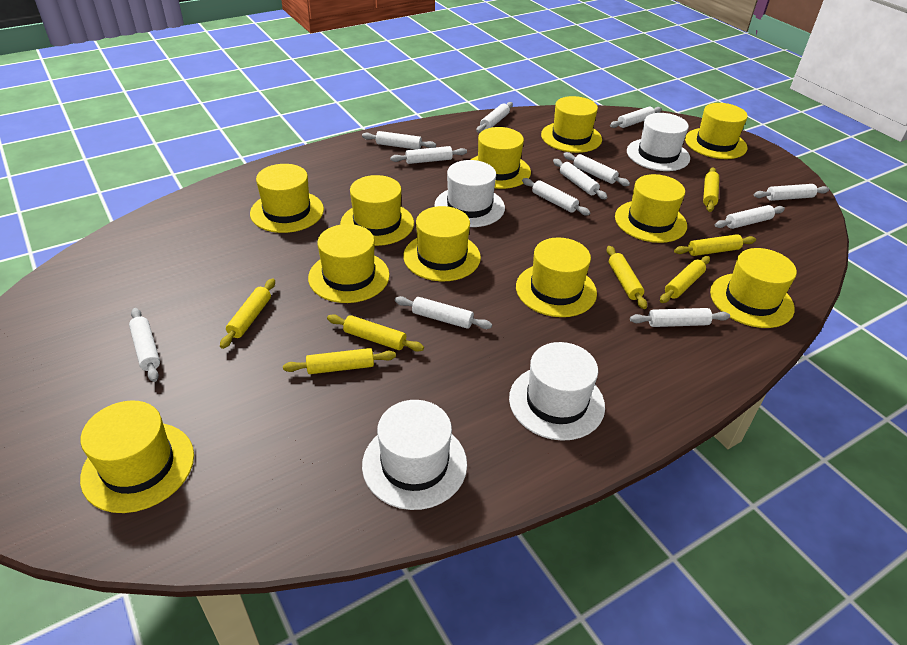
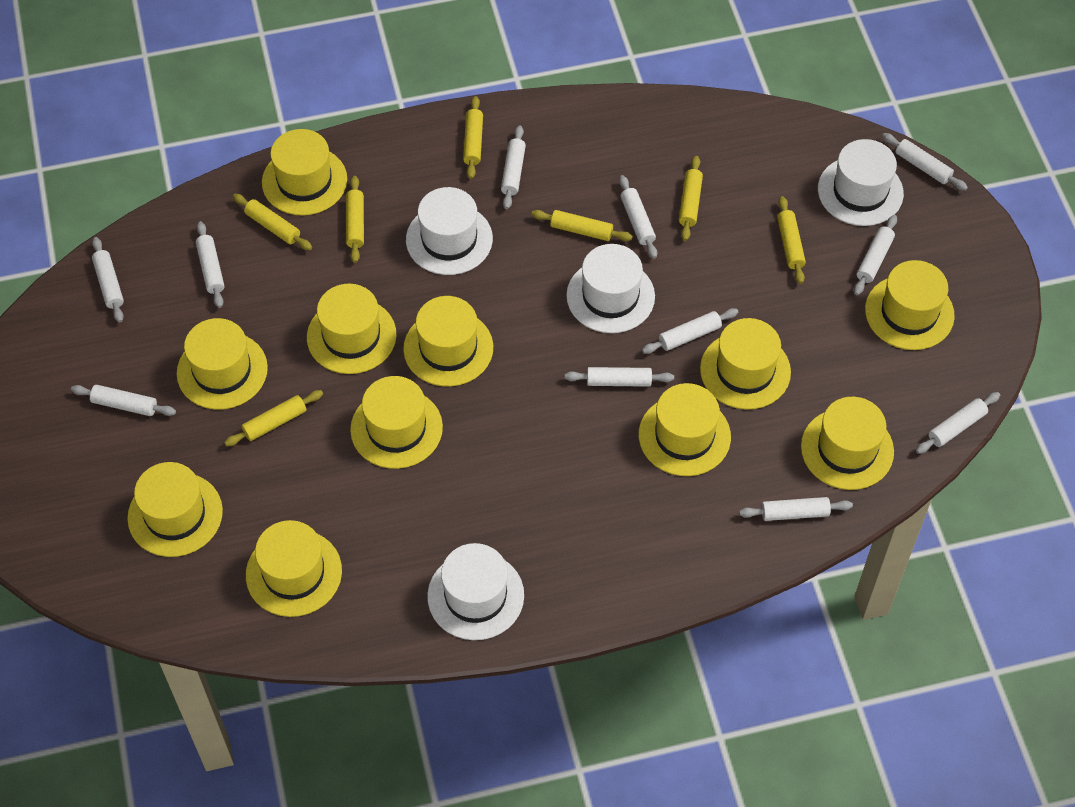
white rolling pin: 12 -> 11

